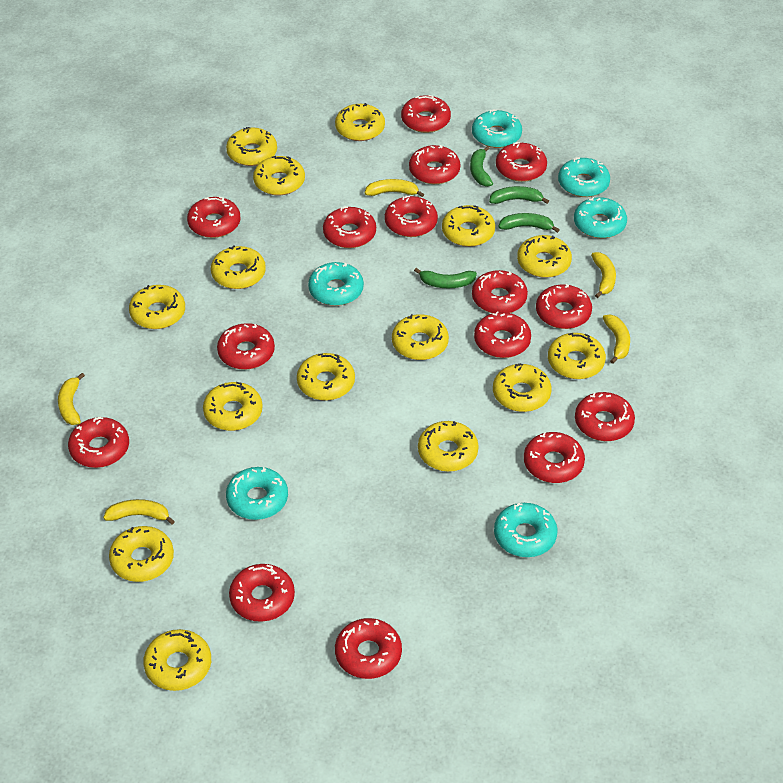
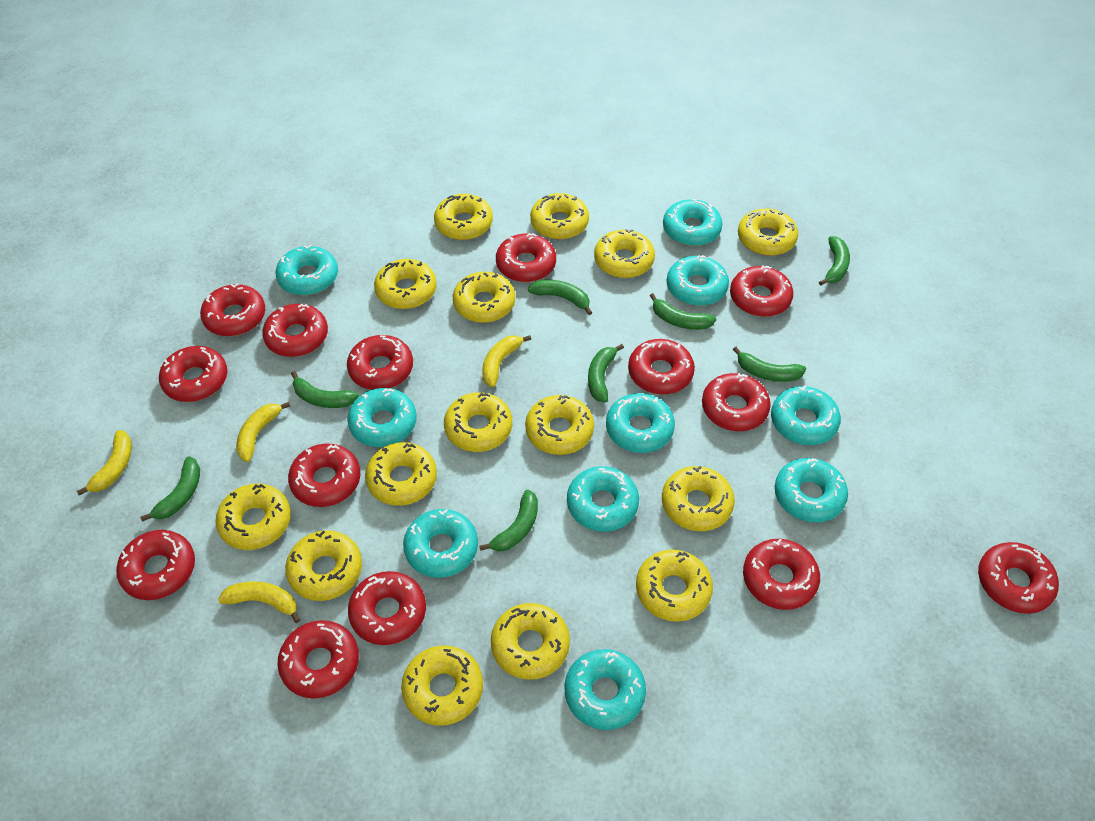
green banana: 4 -> 8
red donut: 15 -> 14
turquoise donut: 6 -> 10
yellow banana: 5 -> 4

